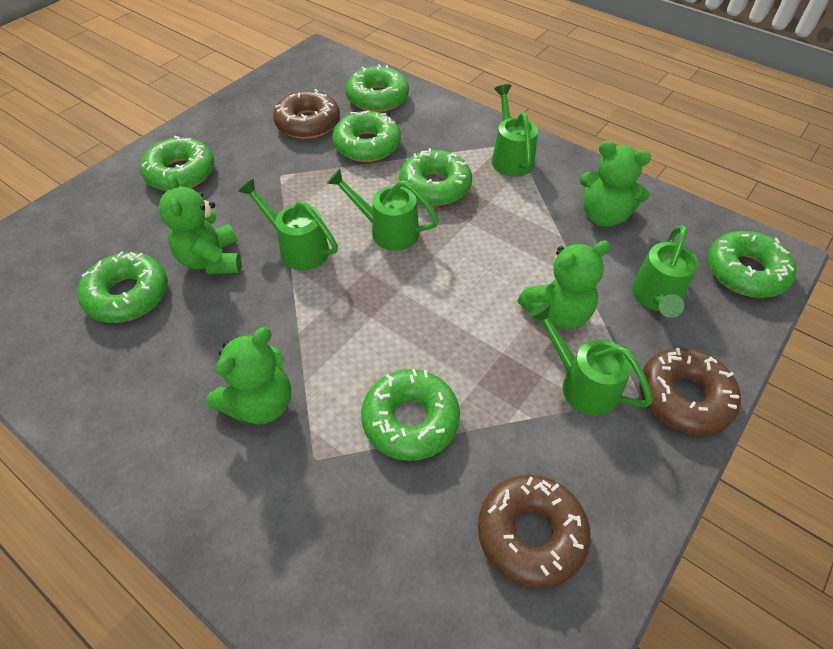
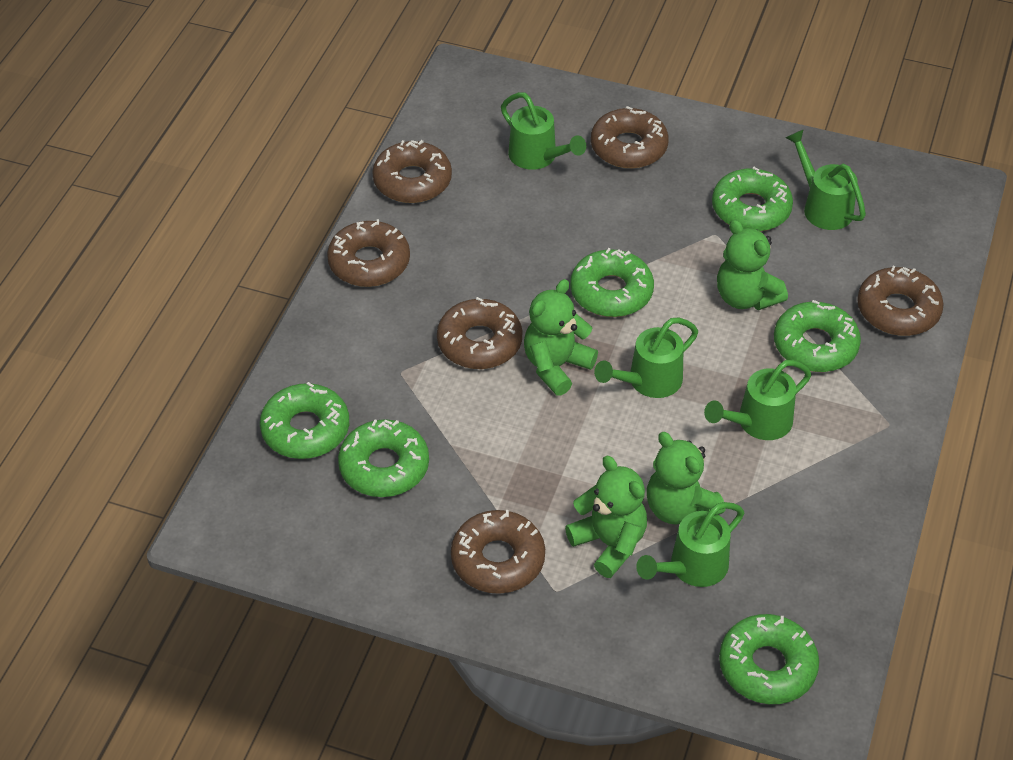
brown donut: 3 -> 6
green donut: 7 -> 6

